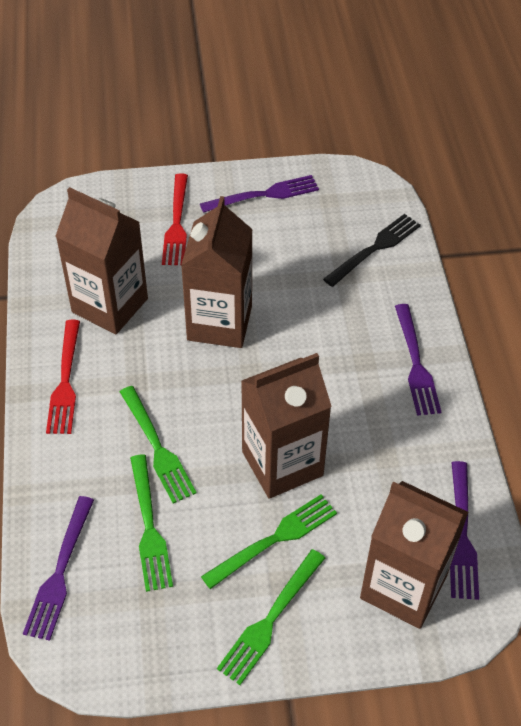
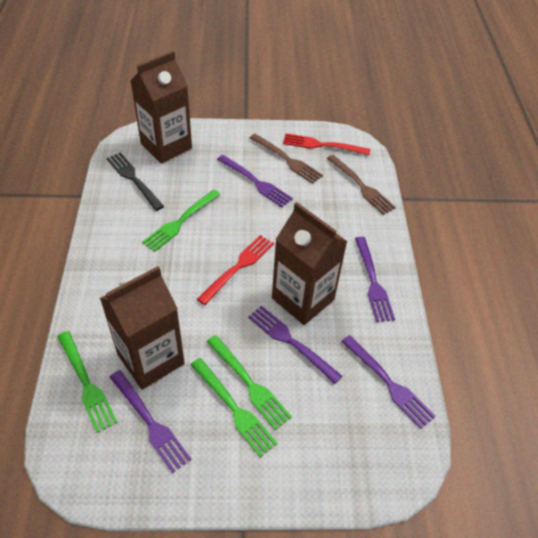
brown carton: 4 -> 3
brown fork: 0 -> 2
purple fork: 4 -> 5

